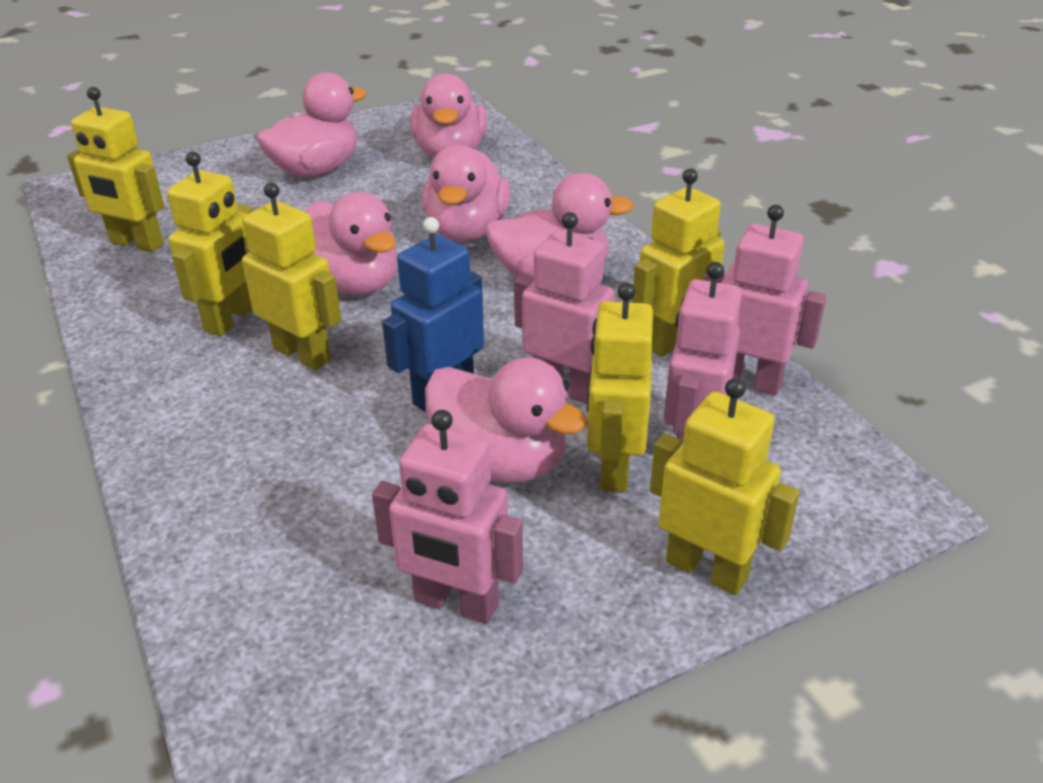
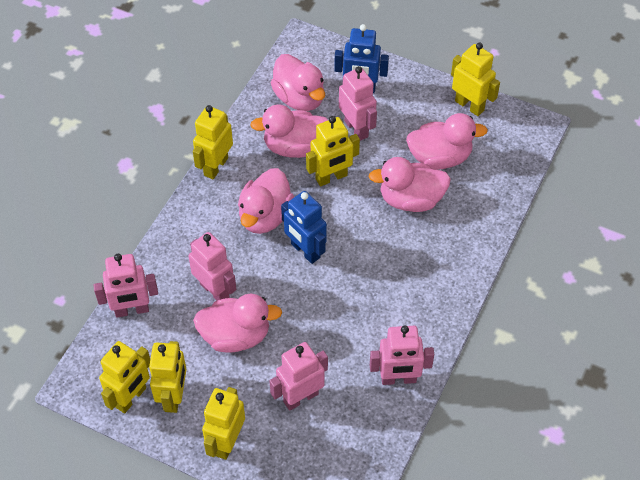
blue robot: 1 -> 2
pink robot: 4 -> 5

